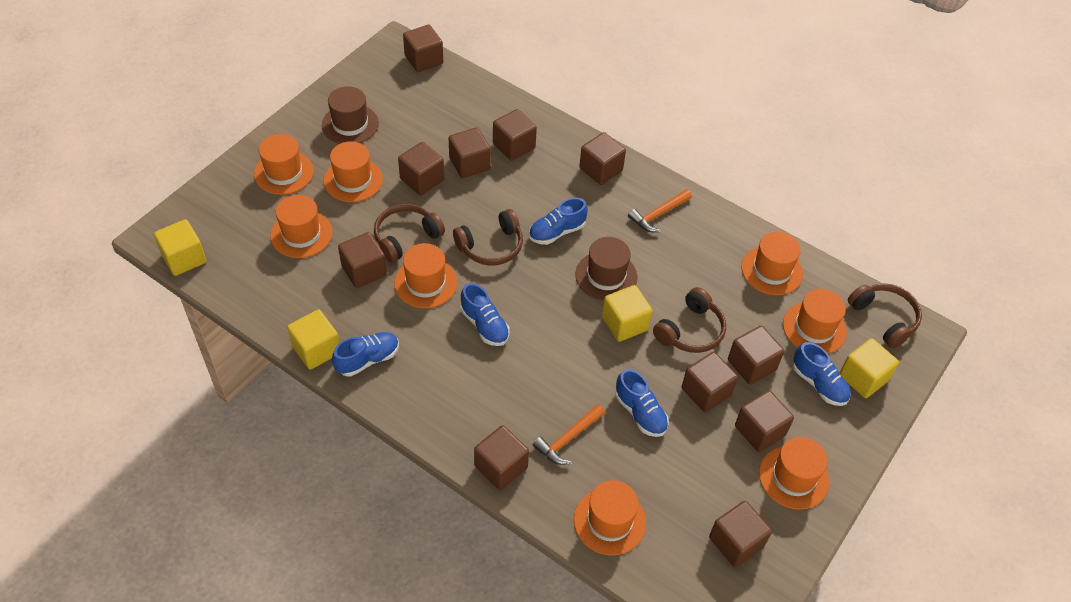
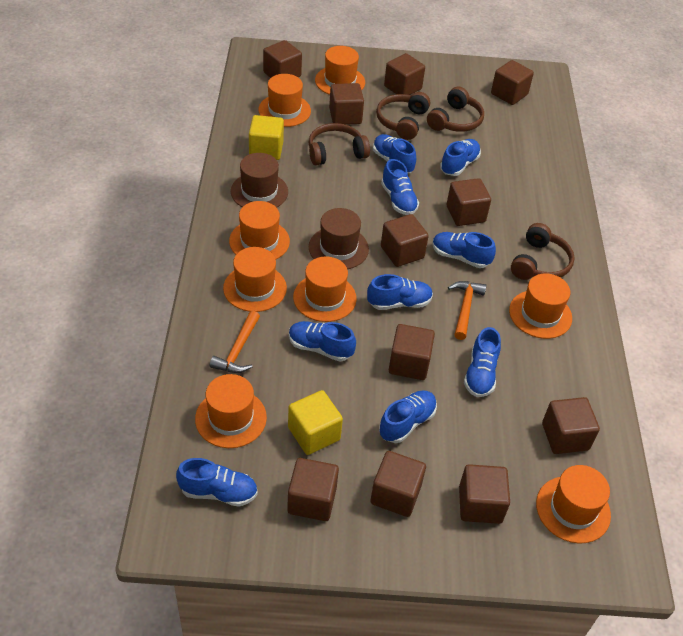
blue shoe: 5 -> 9
yellow cube: 4 -> 2

